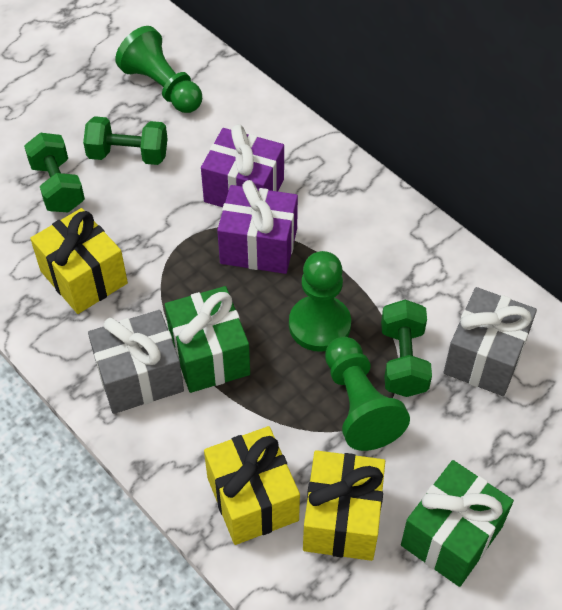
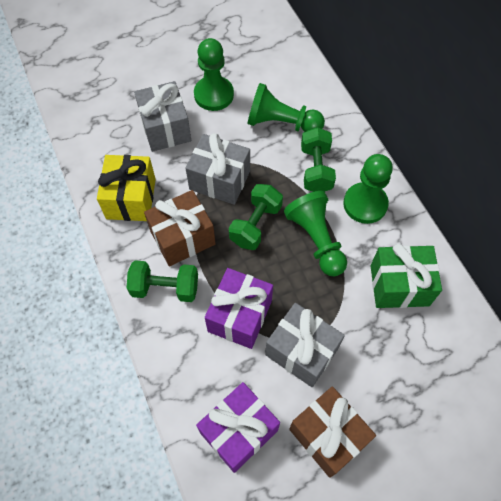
brown gift: 0 -> 2
green gift: 2 -> 1
green pawn: 3 -> 4
grey gift: 2 -> 3
yellow gift: 3 -> 1

